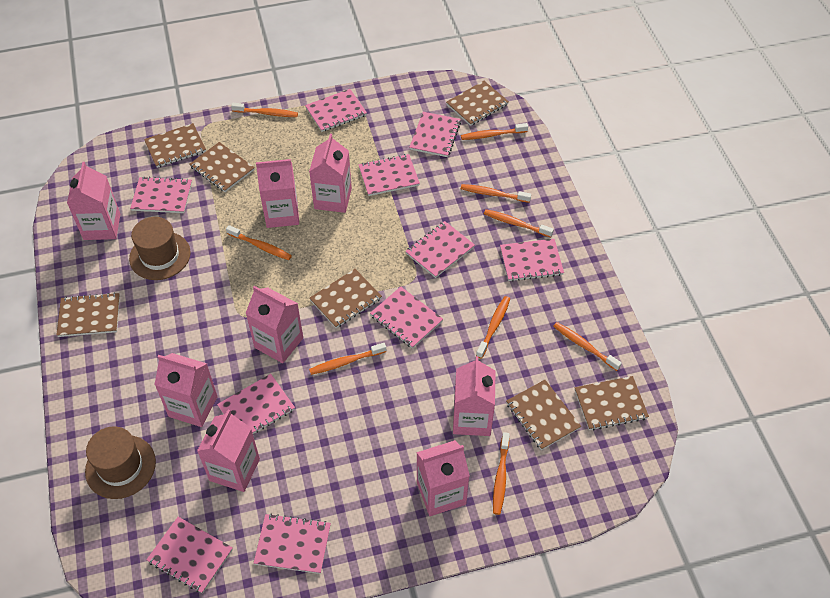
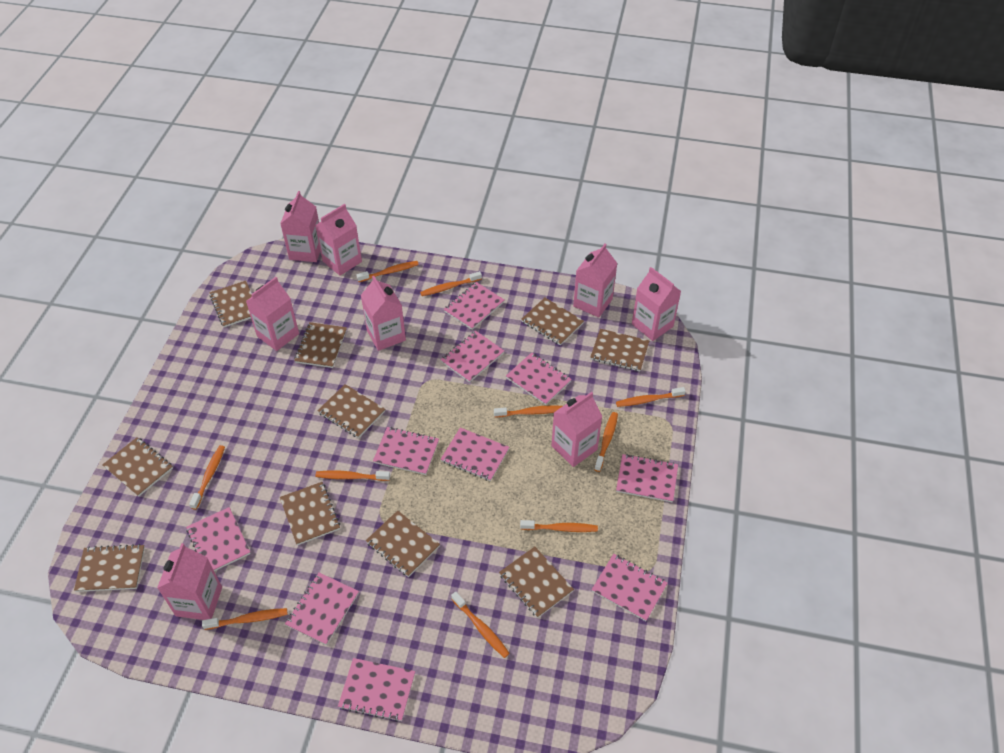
brown hat: 2 -> 0
brown notebook: 7 -> 10
orange toothbrush: 9 -> 10

